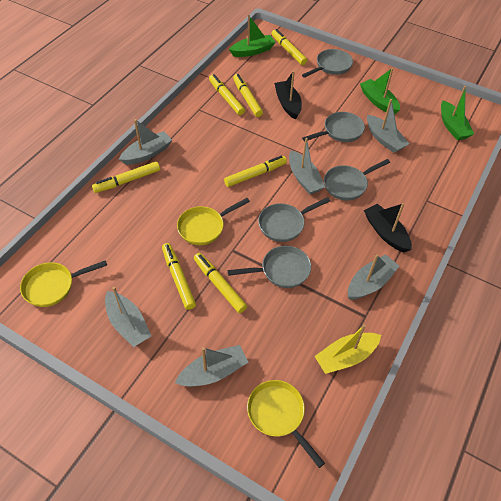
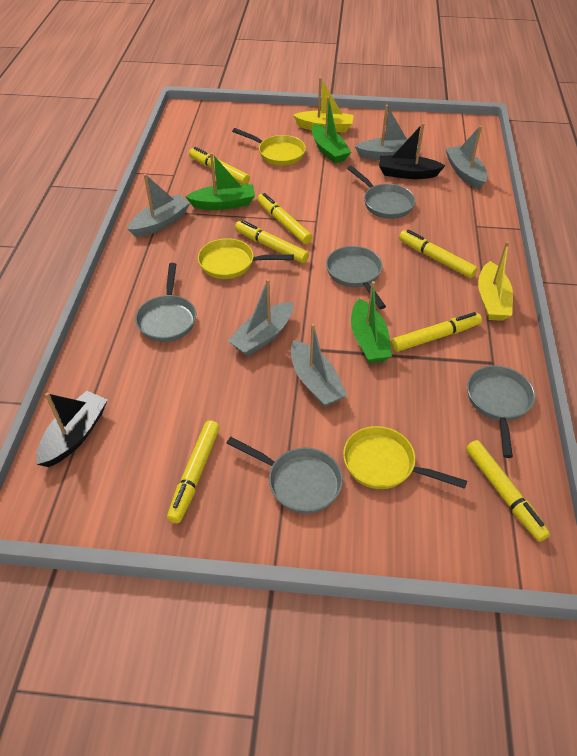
grey boat: 6 -> 5
yellow boat: 1 -> 2

